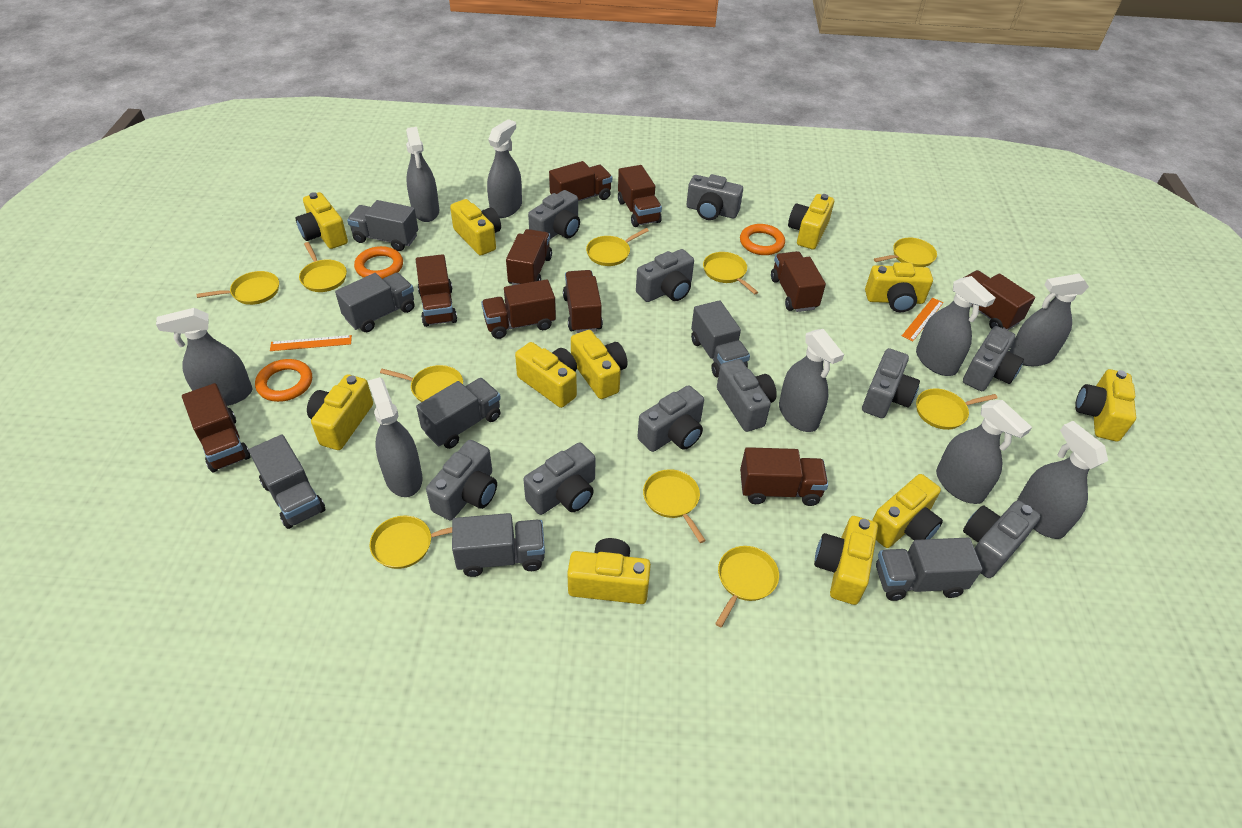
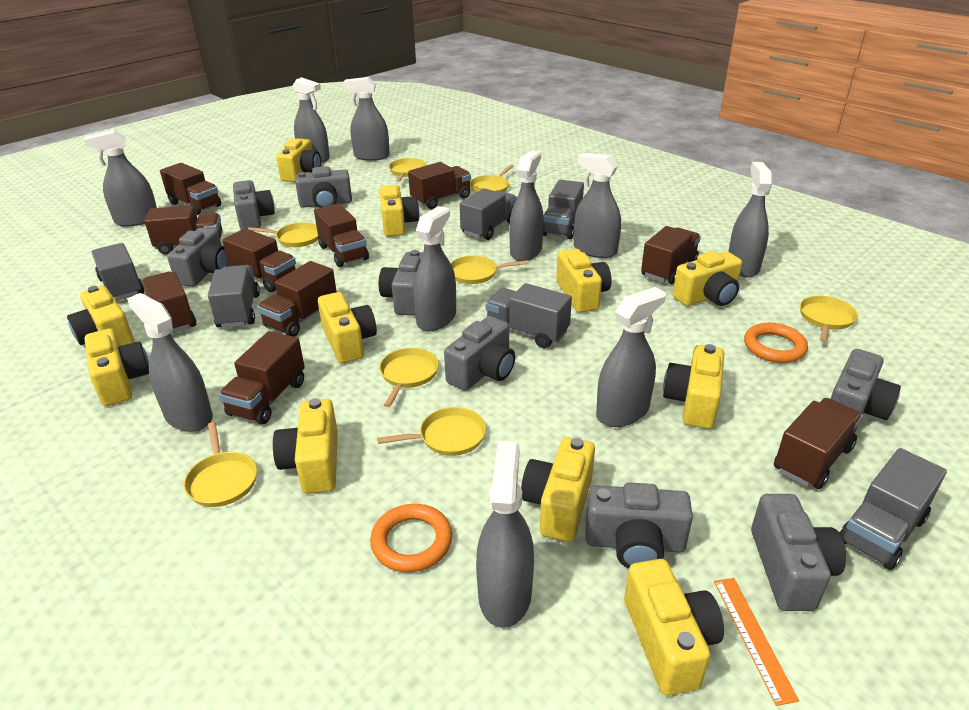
grey camera: 10 -> 8
grey spray bottle: 9 -> 10
grey truck: 7 -> 6
orange ring: 3 -> 2
orange ruler: 2 -> 1
yellow pan: 10 -> 8

